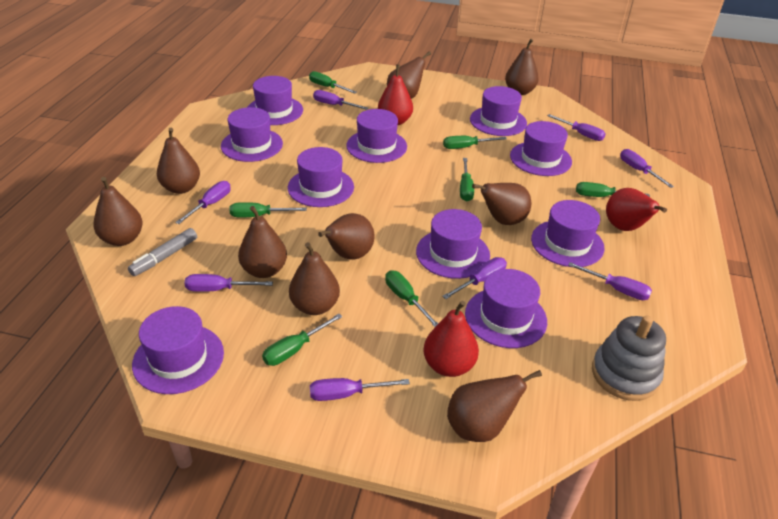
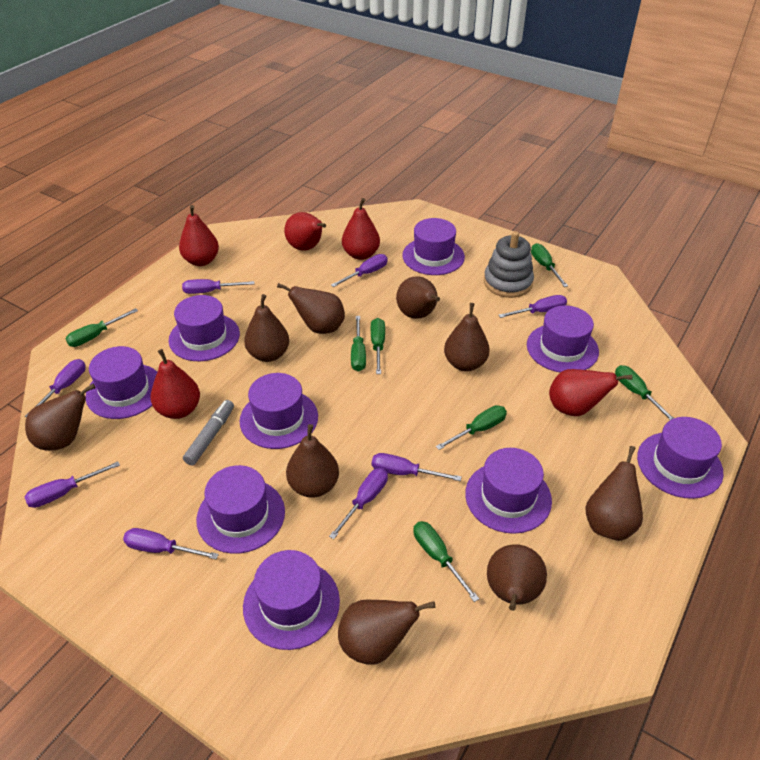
purple hat: 10 -> 9
red pear: 3 -> 5

